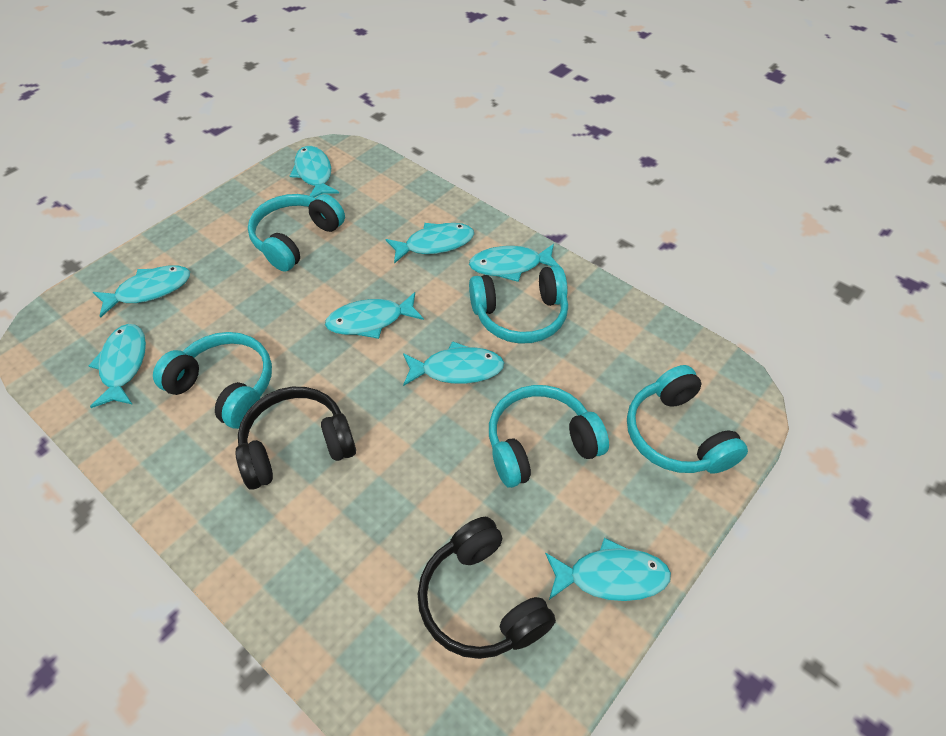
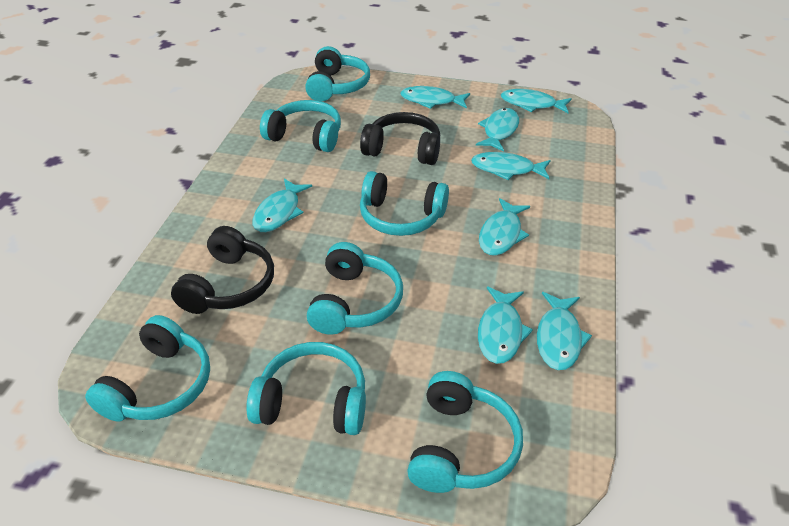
turquoise headphones: 5 -> 7

